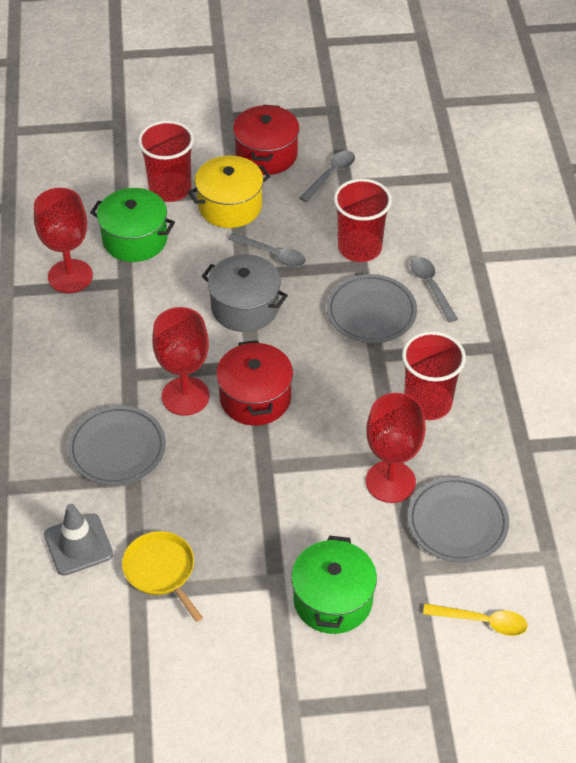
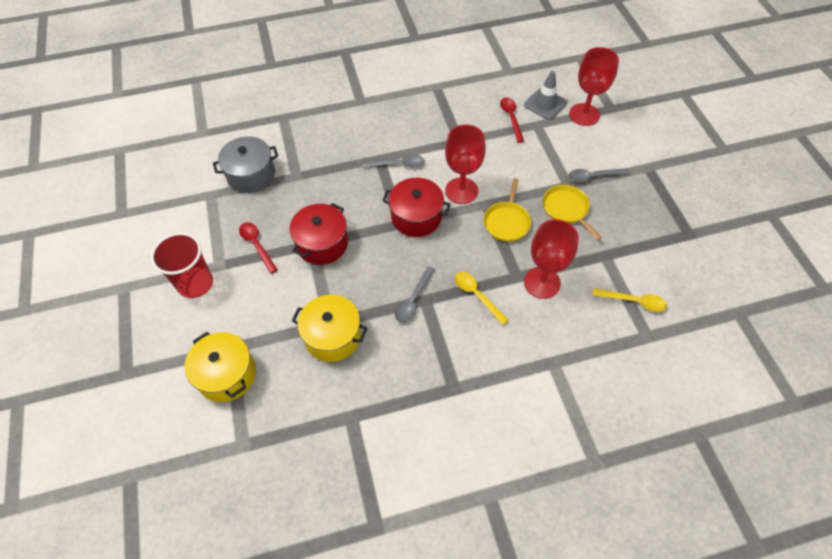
green pot: 2 -> 0
grey plate: 3 -> 0
red cup: 3 -> 1
red spoon: 0 -> 2
yellow pan: 1 -> 2
yellow pot: 1 -> 2
yellow spoon: 1 -> 2

